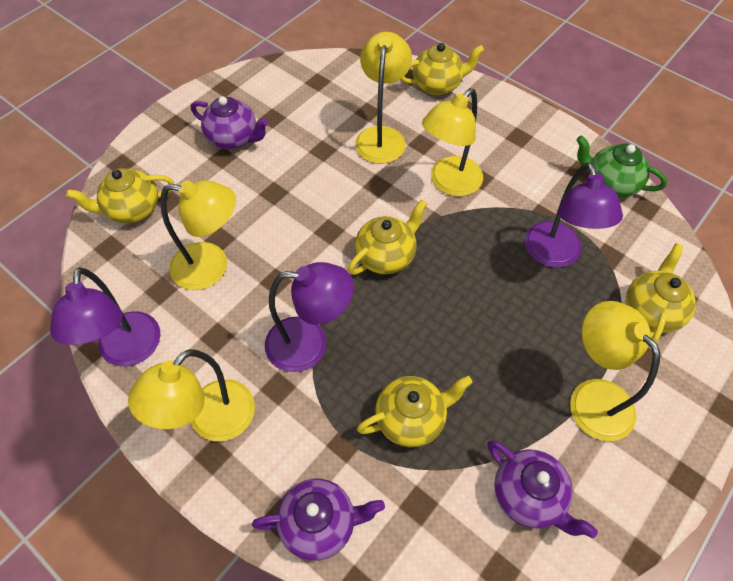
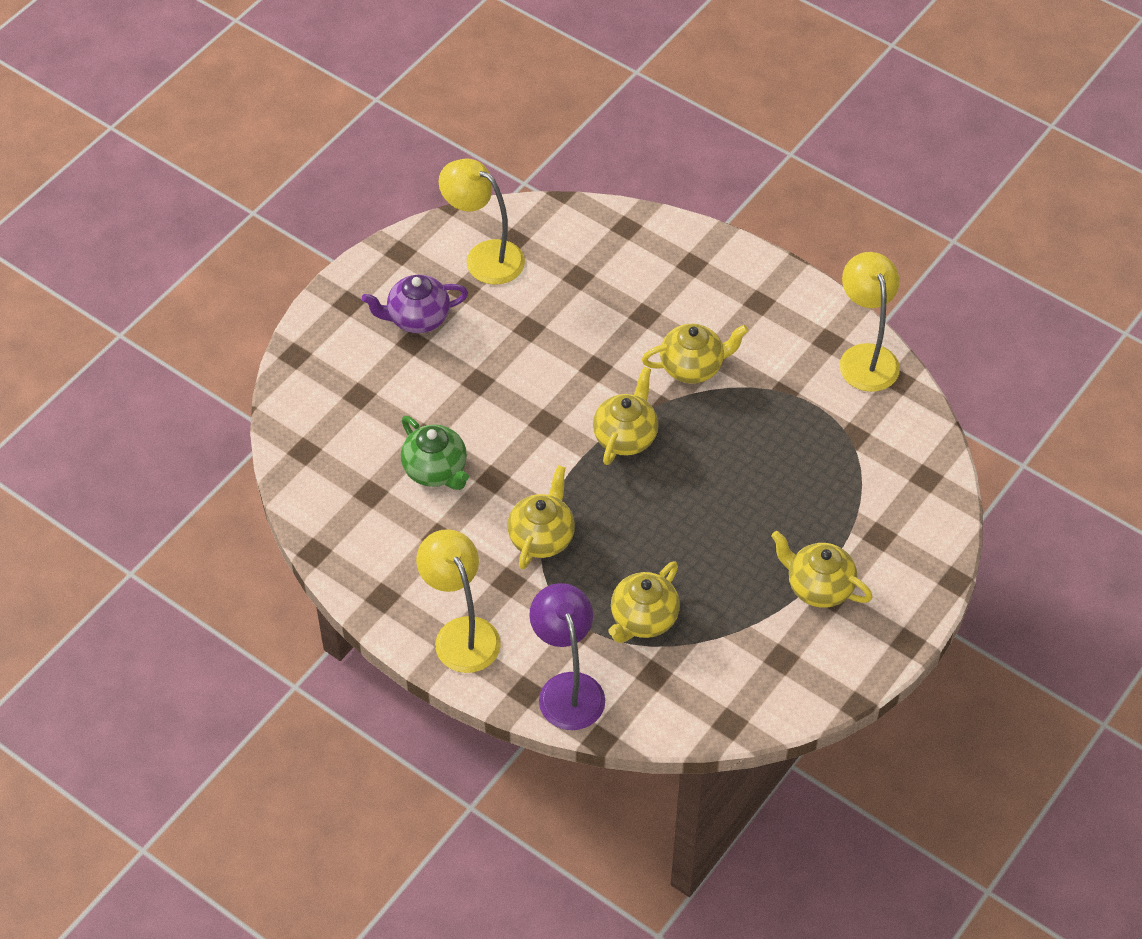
purple lamp: 3 -> 1
purple teapot: 3 -> 1
yellow lamp: 5 -> 3

